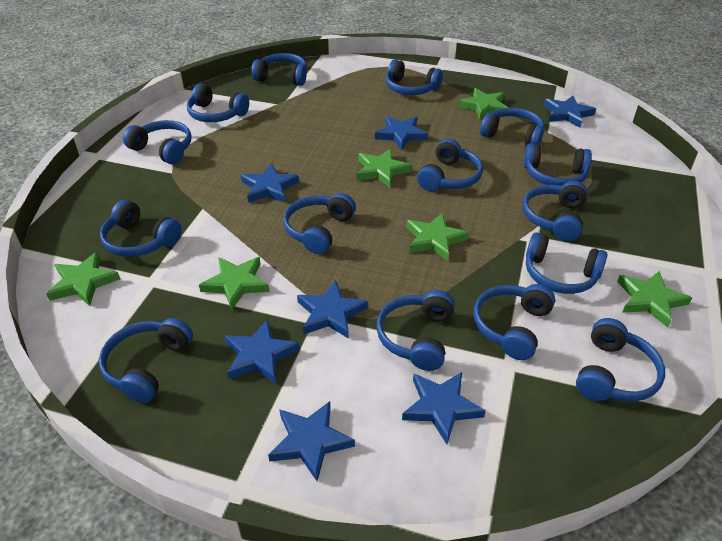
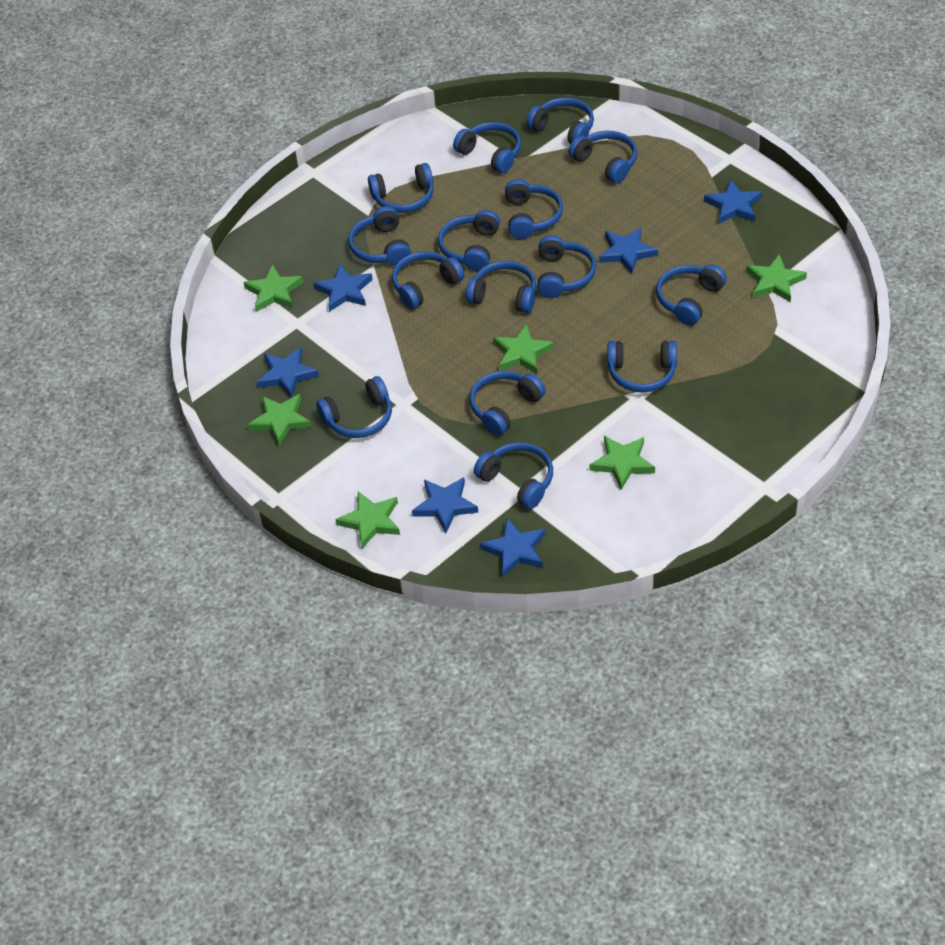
blue star: 7 -> 6

